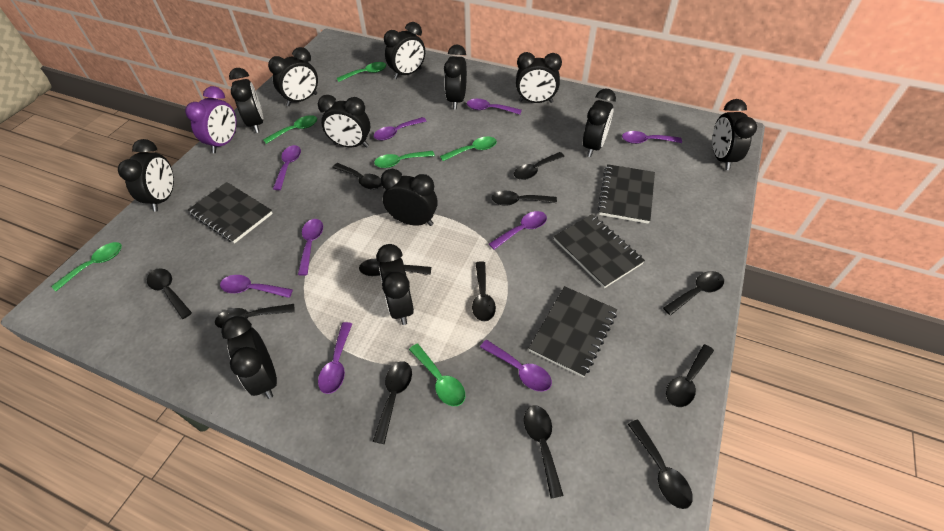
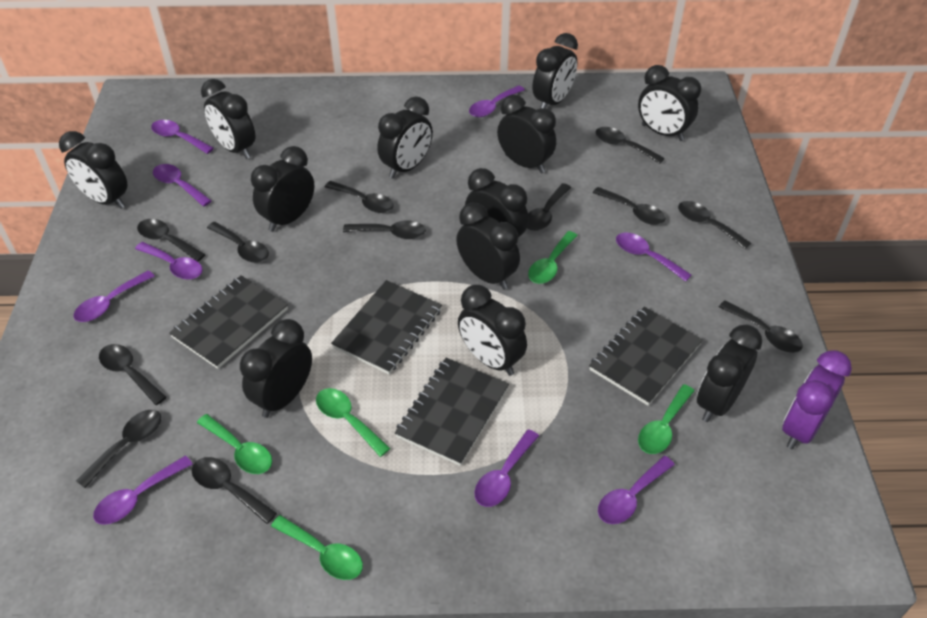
green spoon: 6 -> 5

